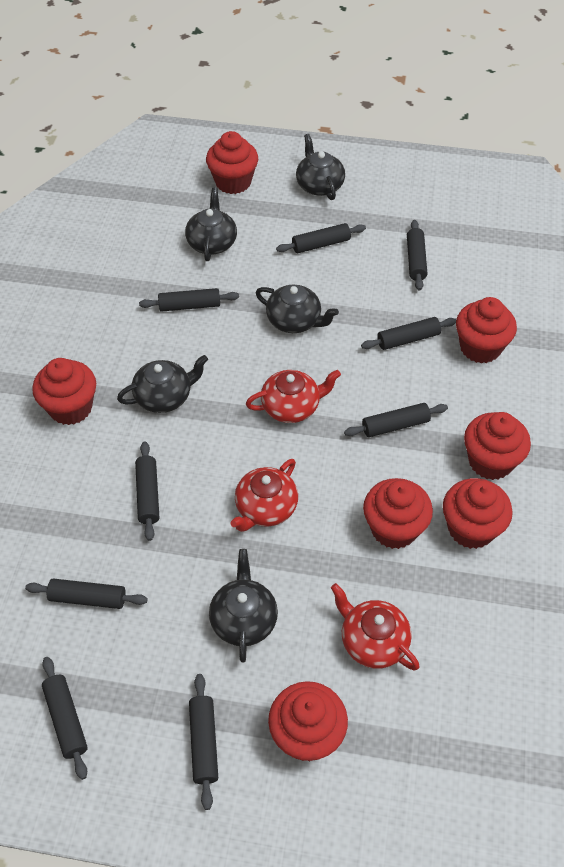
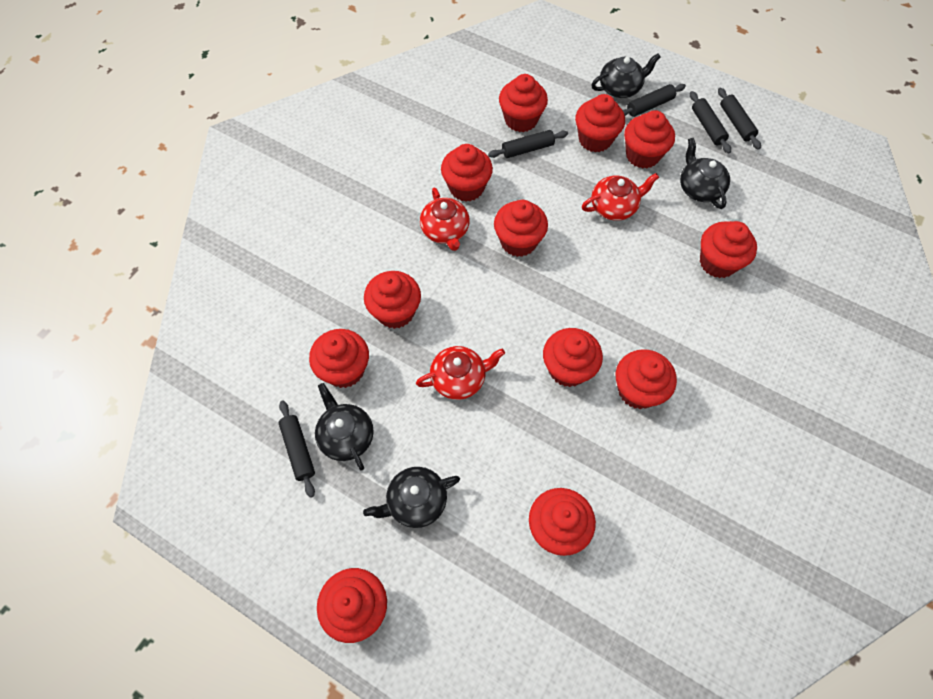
black rolling pin: 9 -> 5
black teapot: 5 -> 4
red cupcake: 7 -> 12

